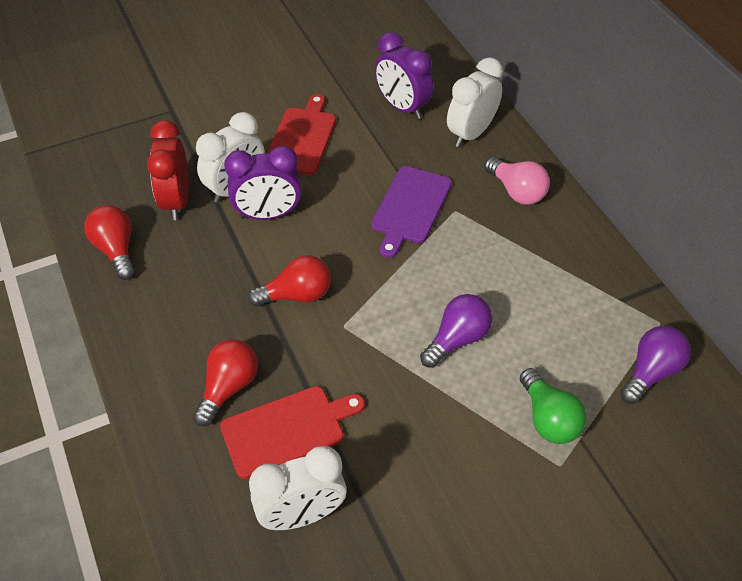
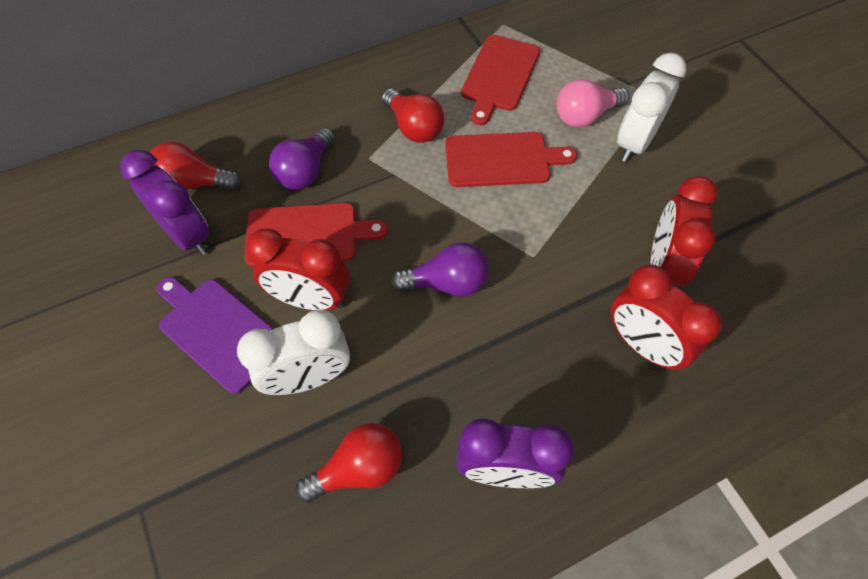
green light bulb: 1 -> 0
red clock: 1 -> 3
red cutting board: 2 -> 3
white clock: 3 -> 2

